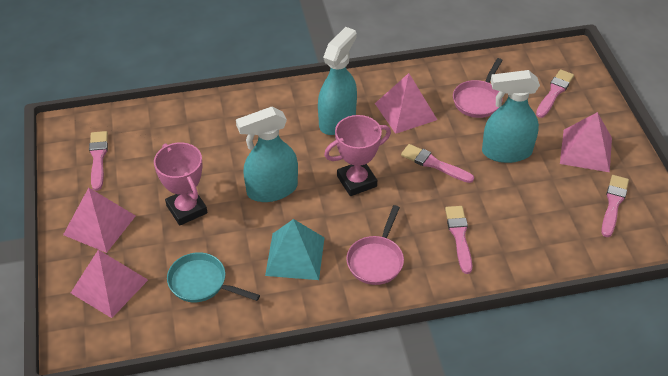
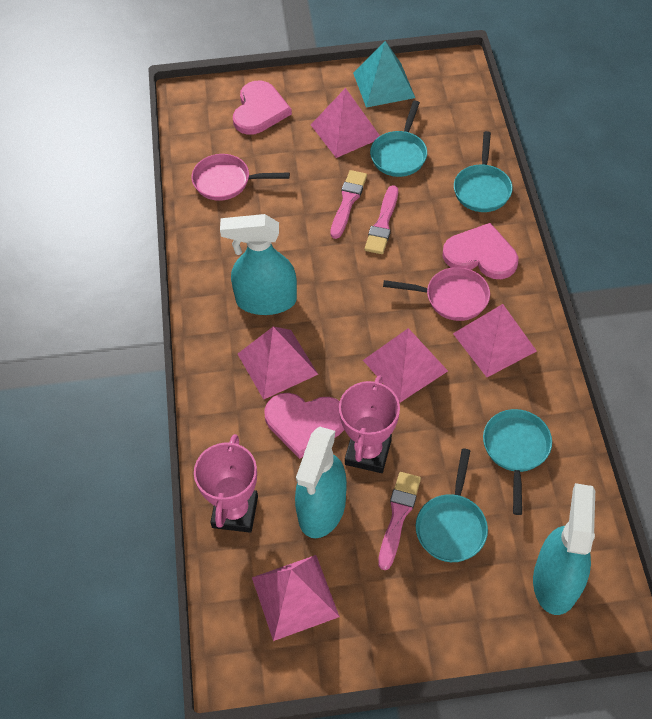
pink brush: 5 -> 3
pink heart: 0 -> 3
pink pyramid: 4 -> 5
turquoise pan: 1 -> 4

